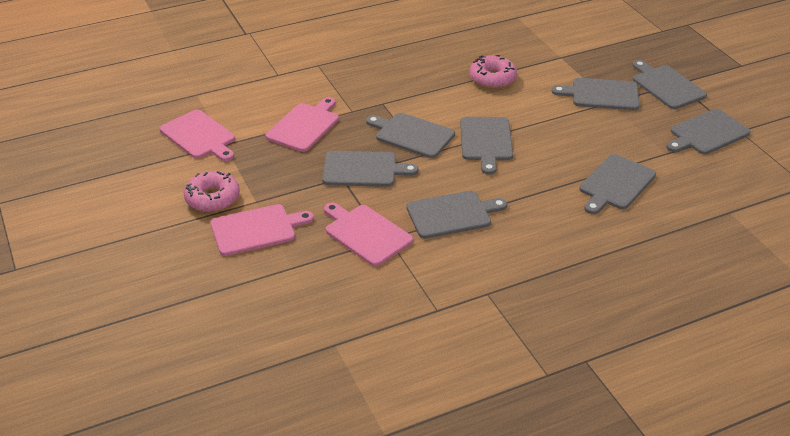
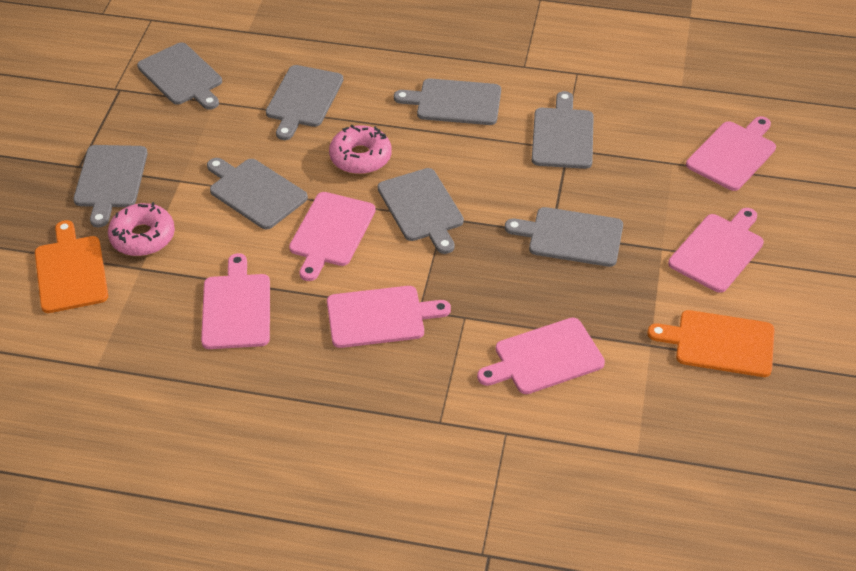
orange cutting board: 0 -> 2
pink cutting board: 4 -> 6

